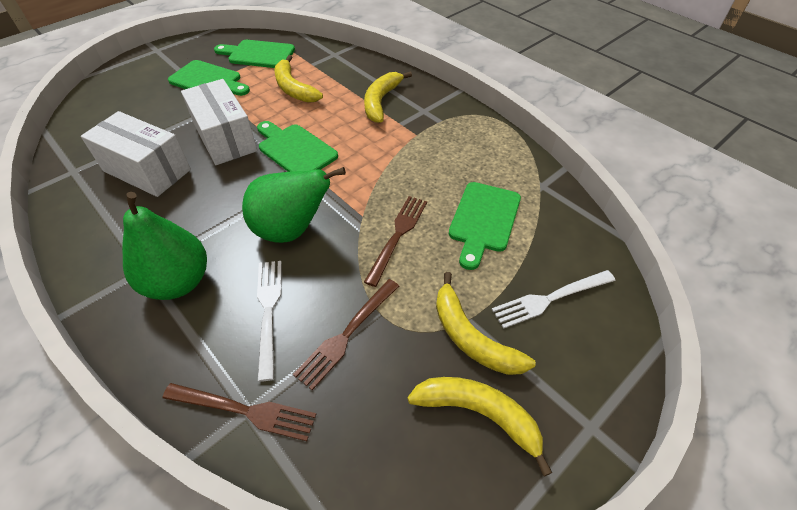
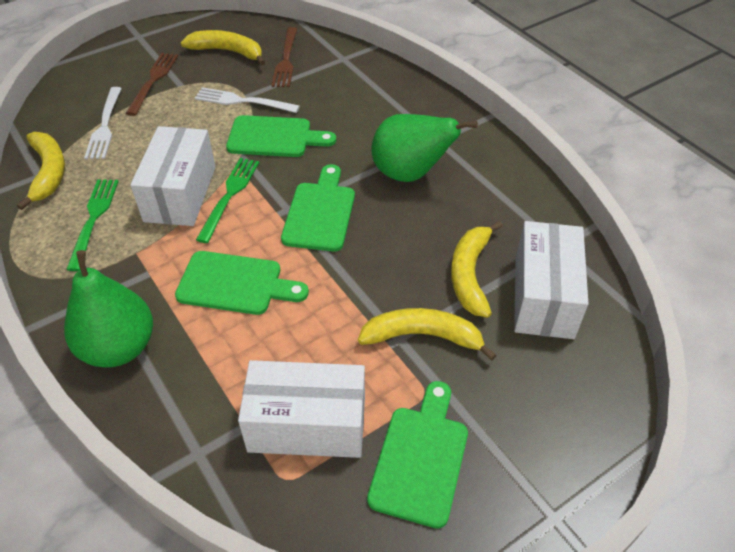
brown fork: 3 -> 2
green fork: 0 -> 2
white box: 2 -> 3

